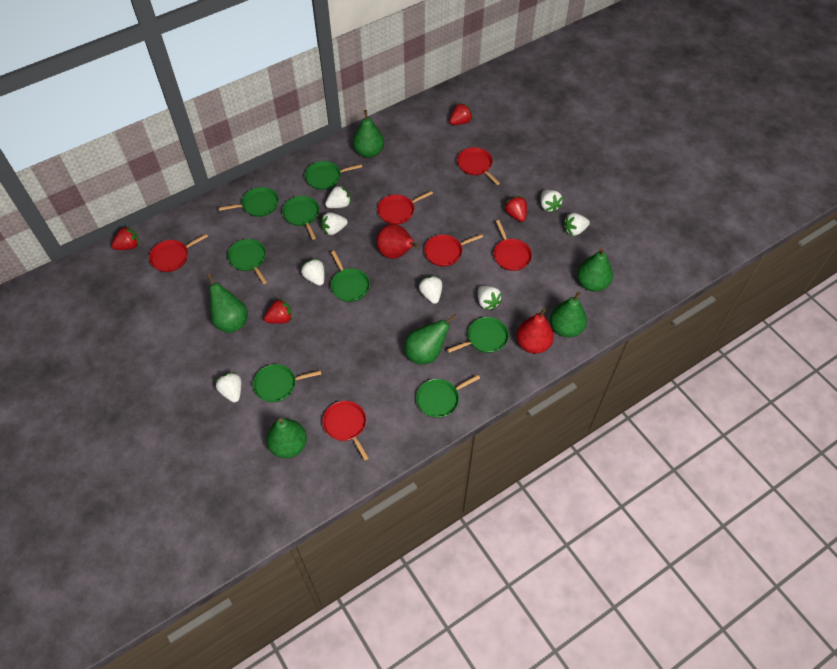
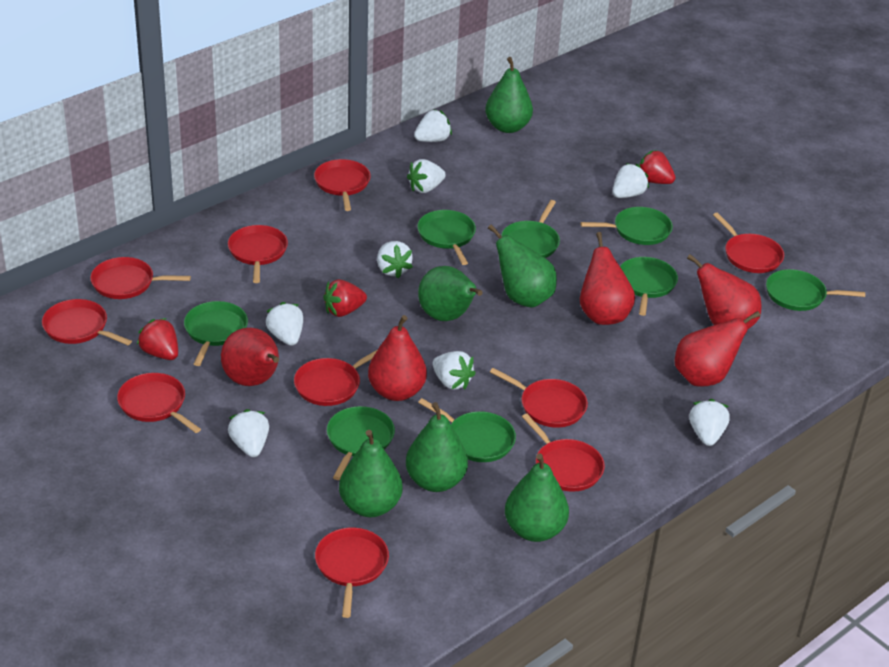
red pan: 6 -> 10
red pear: 2 -> 5
red strawberry: 4 -> 3

